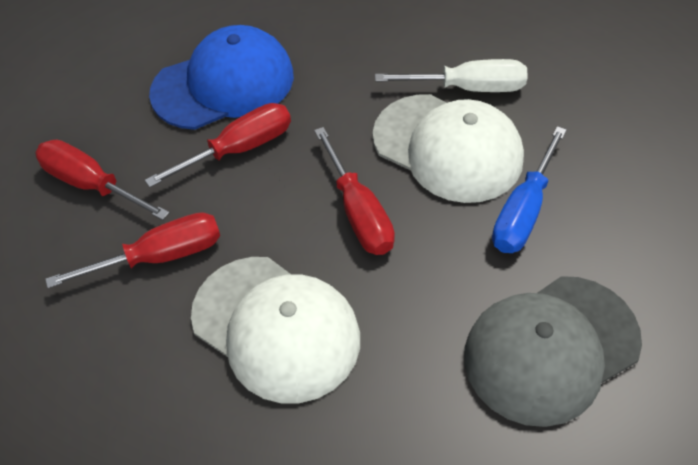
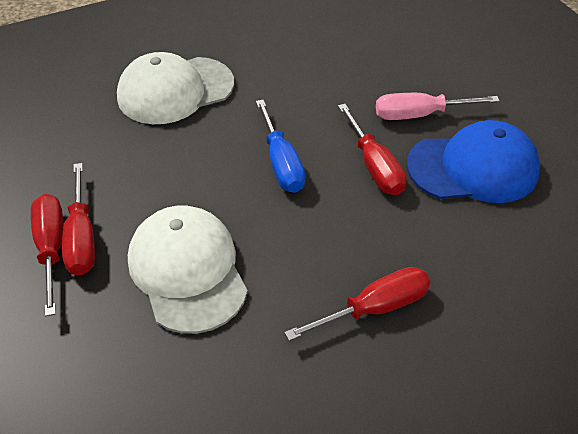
grey cap: 1 -> 0
pink screwdriver: 0 -> 1
white screwdriver: 1 -> 0

